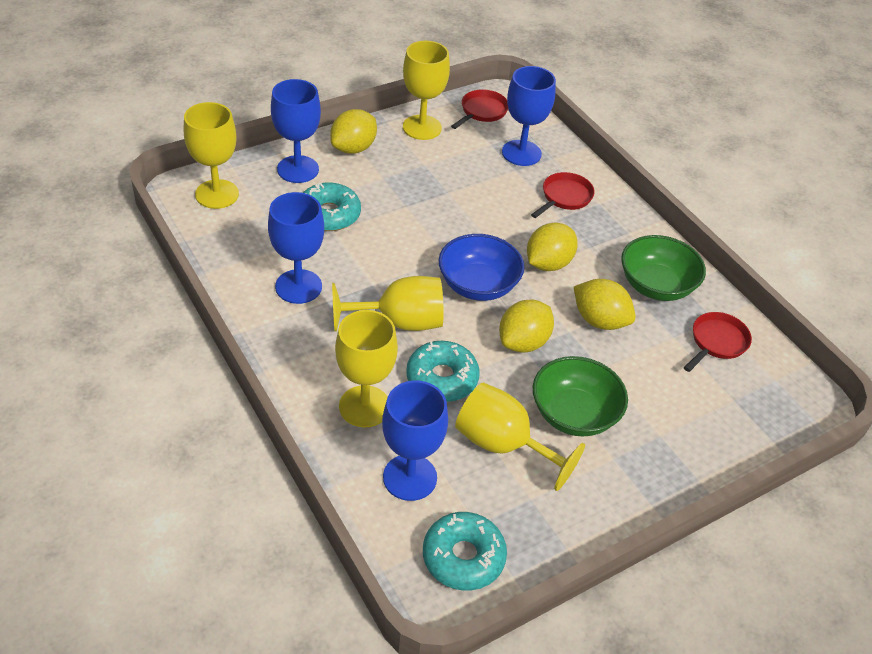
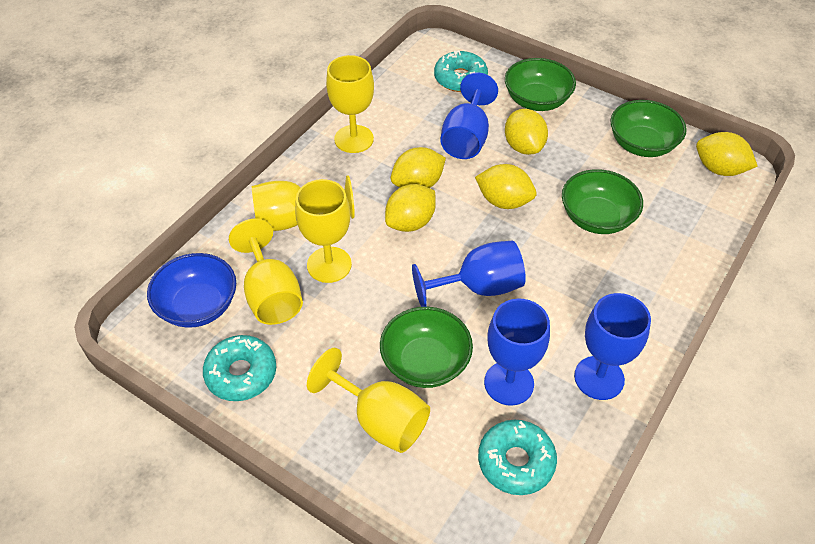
green bowl: 2 -> 4
red pan: 3 -> 0
yellow lemon: 4 -> 5

